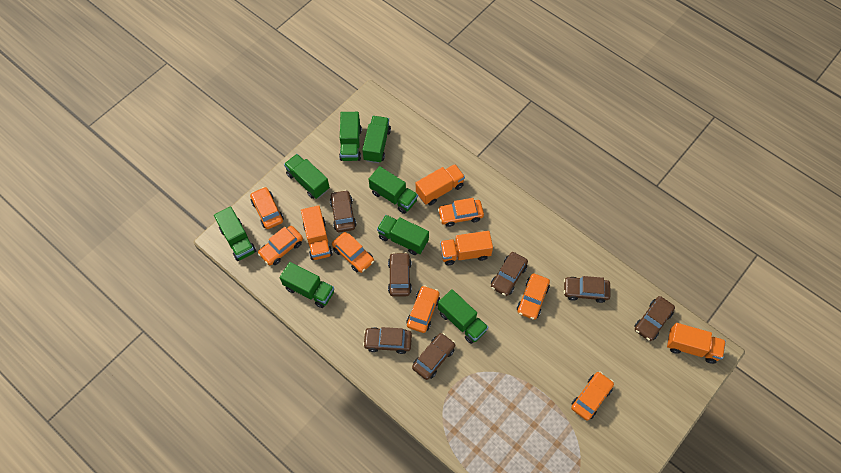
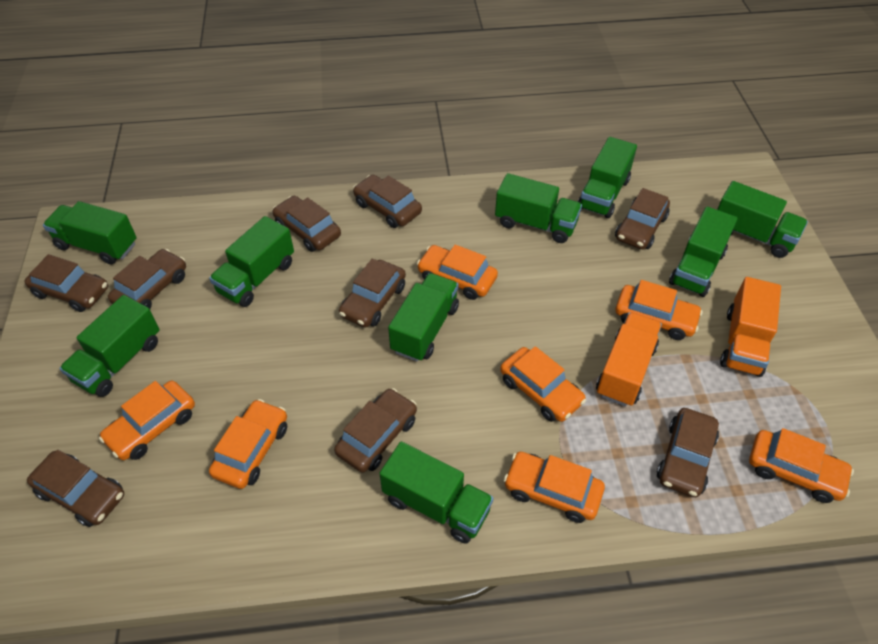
brown car: 7 -> 9
green truck: 8 -> 9
orange truck: 4 -> 2

